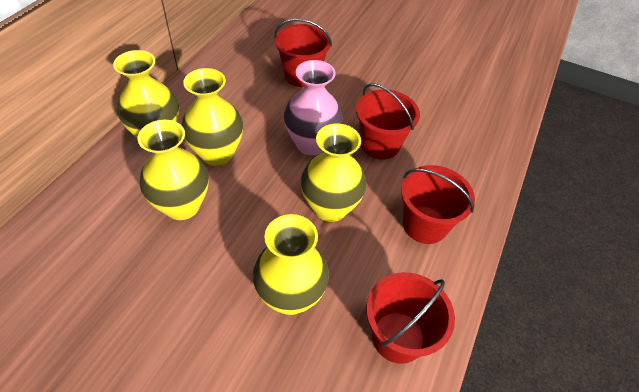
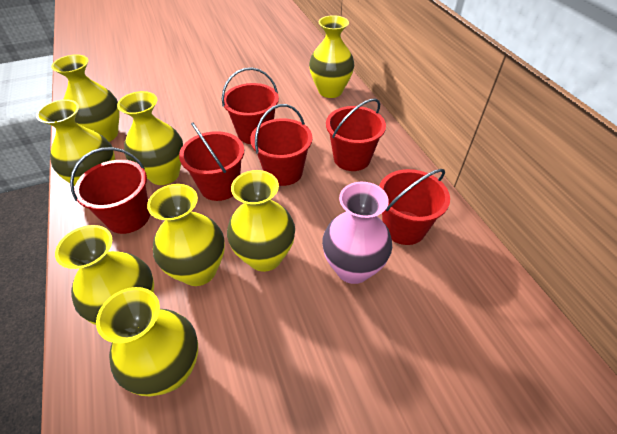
red bucket: 4 -> 6
yellow vase: 5 -> 8

